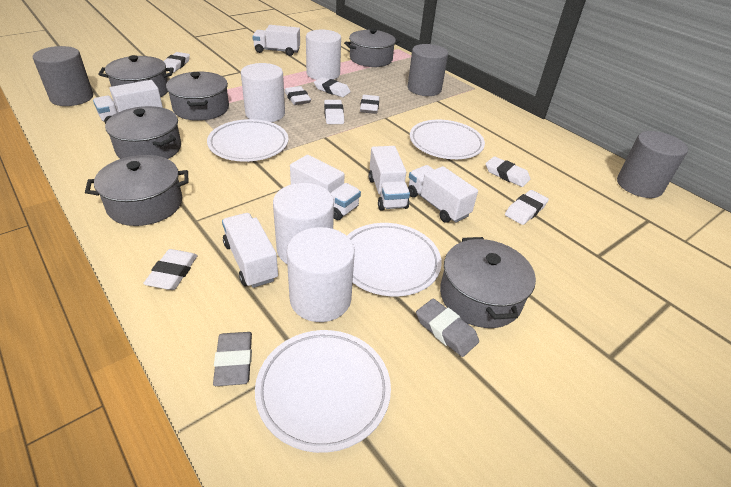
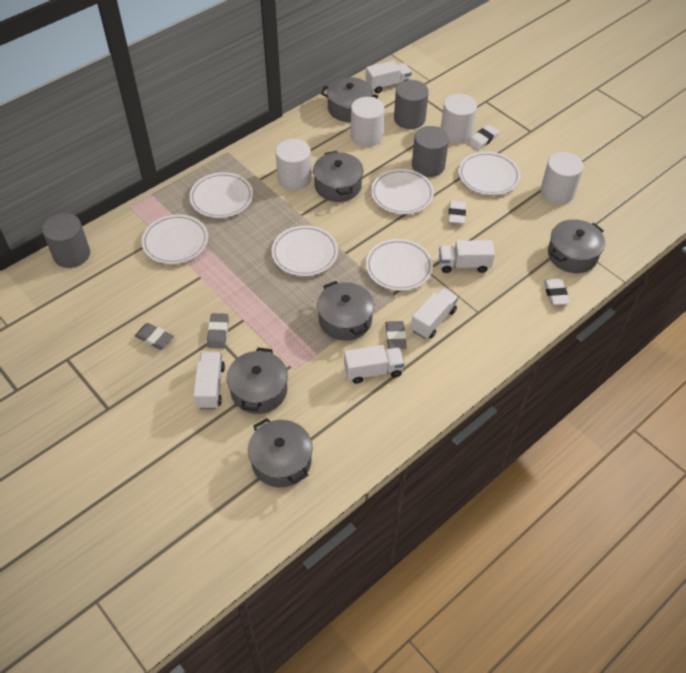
grey eraser: 2 -> 3
white eraser: 8 -> 3
white plate: 4 -> 6
white truck: 6 -> 5

